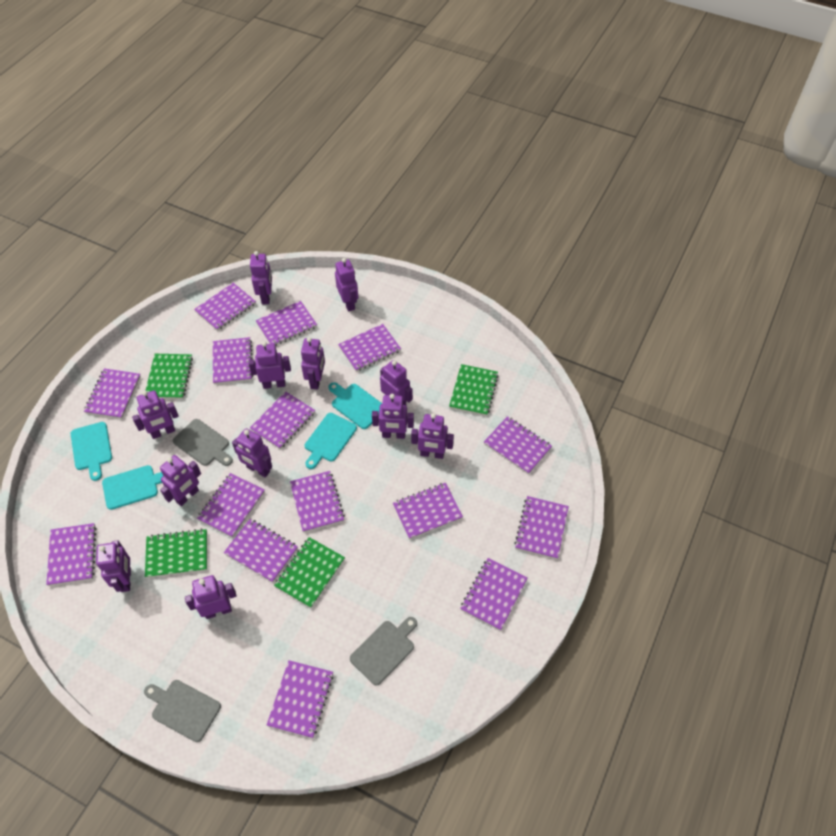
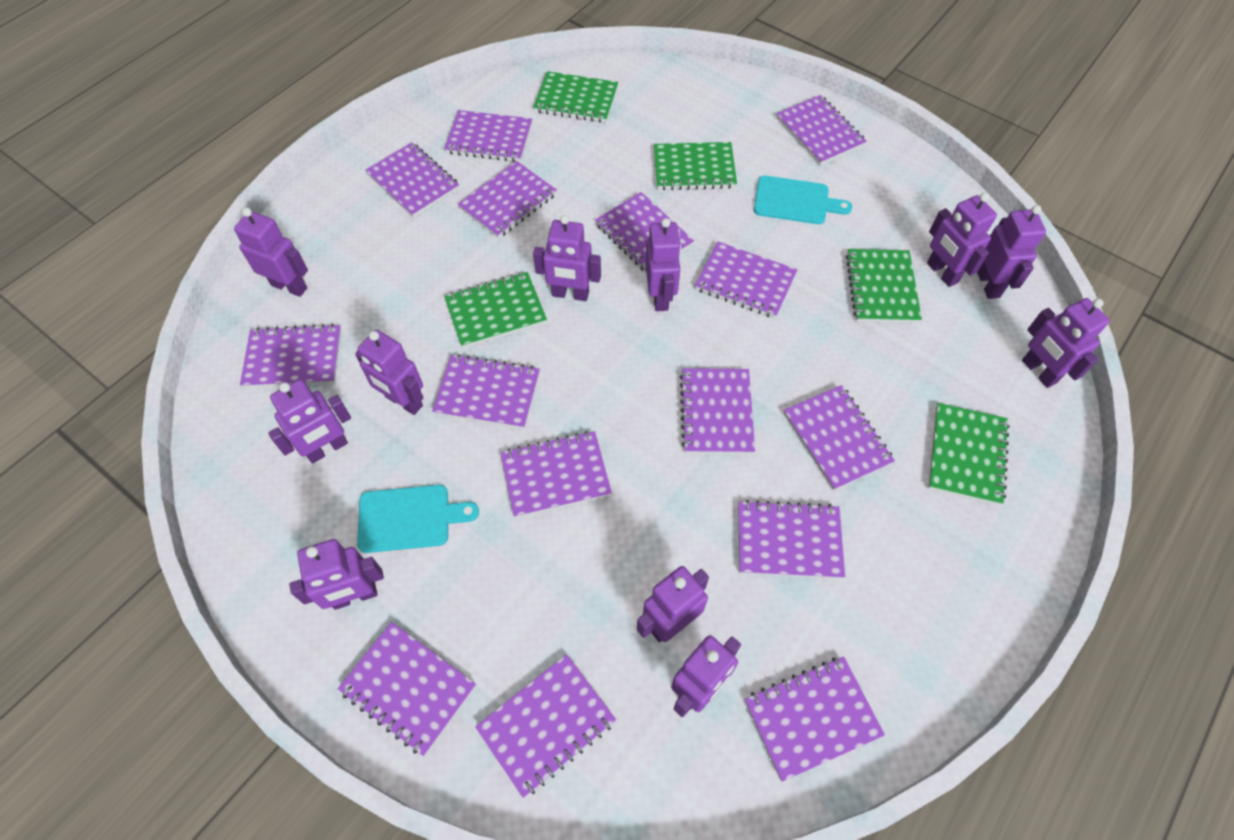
green notebook: 4 -> 5
grey cutting board: 3 -> 0
purple robot: 12 -> 11
turquoise cutting board: 4 -> 2

